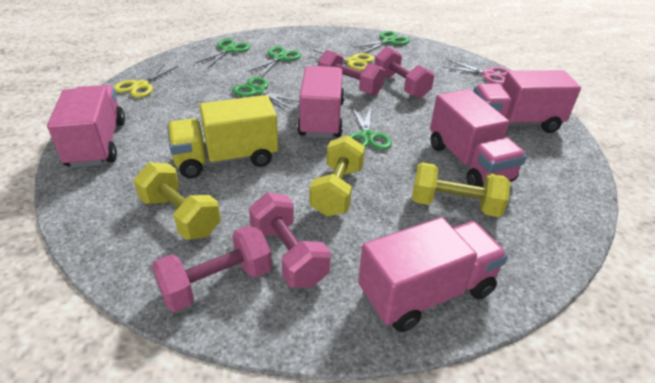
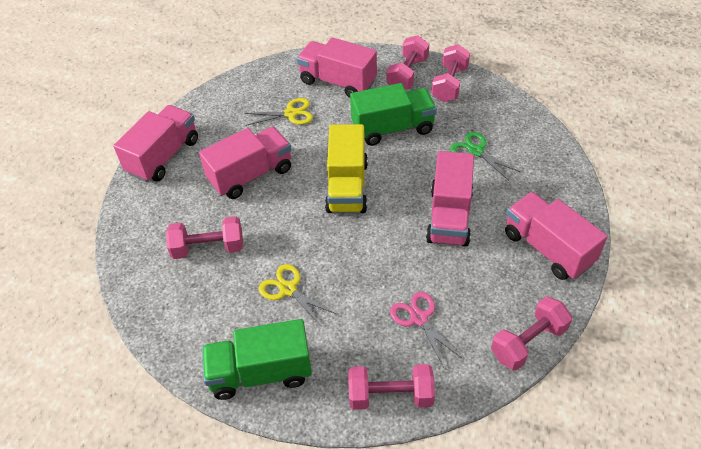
green scissors: 5 -> 1
green truck: 0 -> 2
pink dumbbell: 4 -> 5
yellow dumbbell: 3 -> 0

